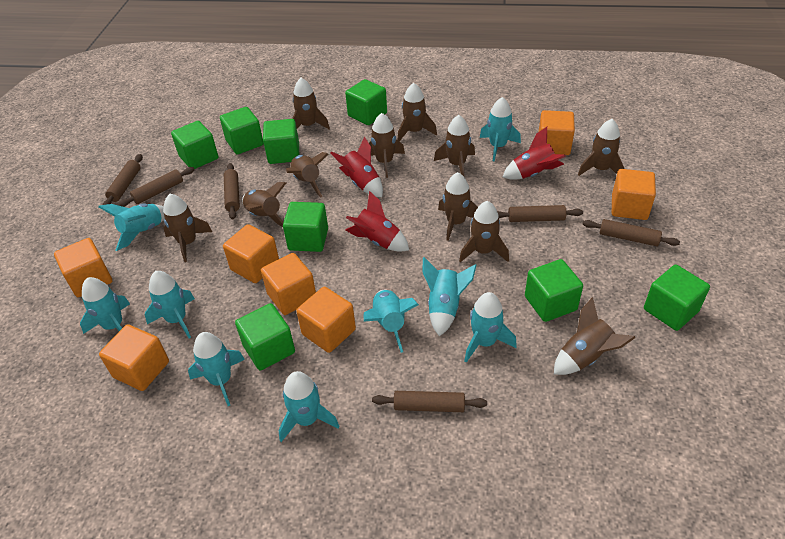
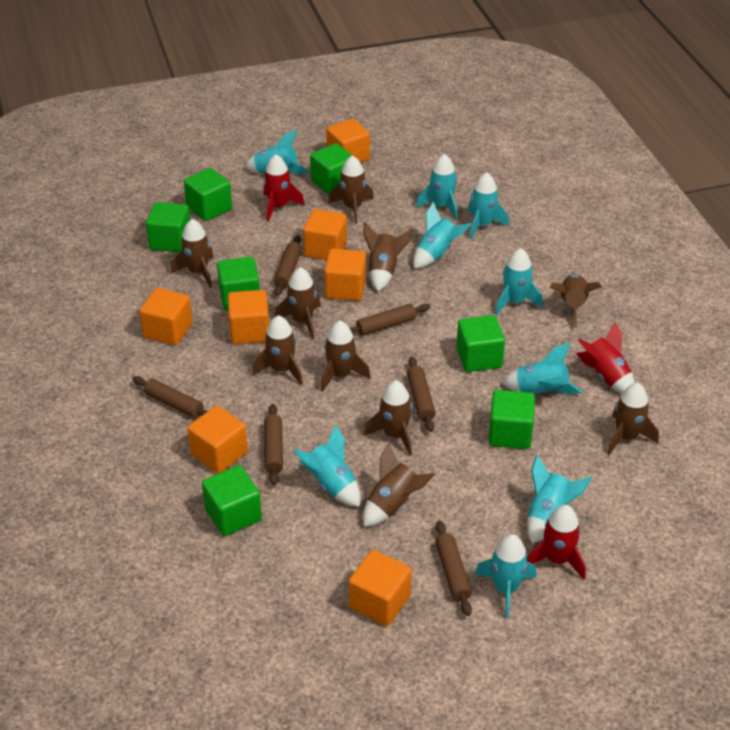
brown rocket: 11 -> 10
green cube: 8 -> 7

